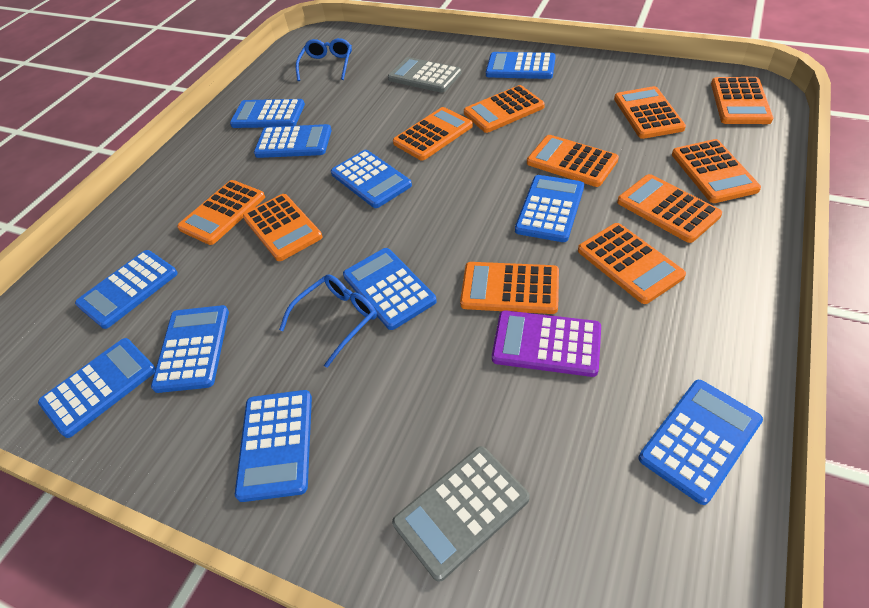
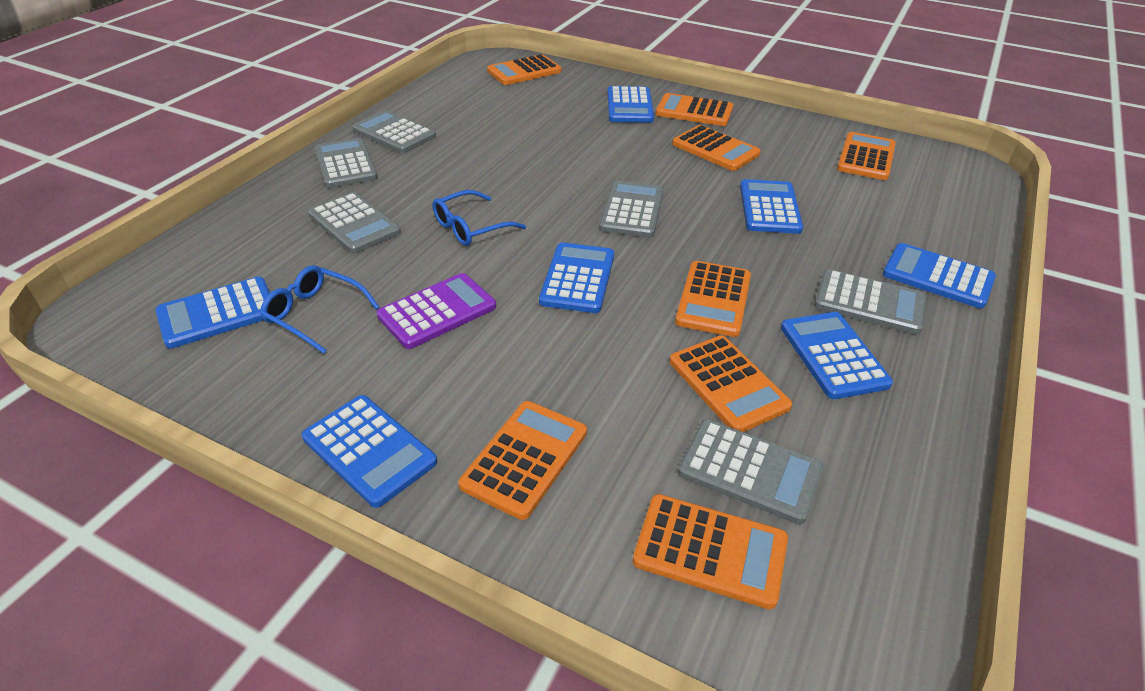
blue calculator: 11 -> 7
grey calculator: 2 -> 6
orange calculator: 11 -> 8

